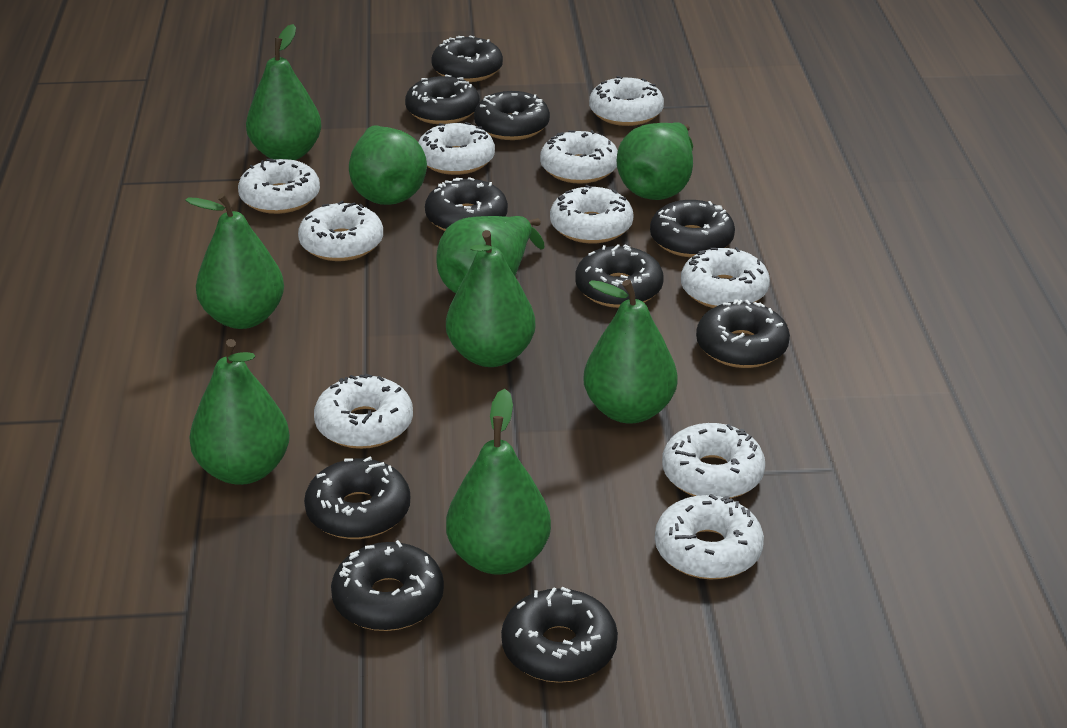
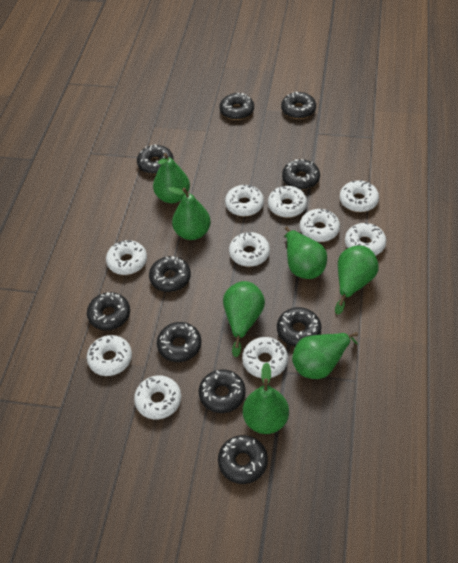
green pear: 9 -> 7

